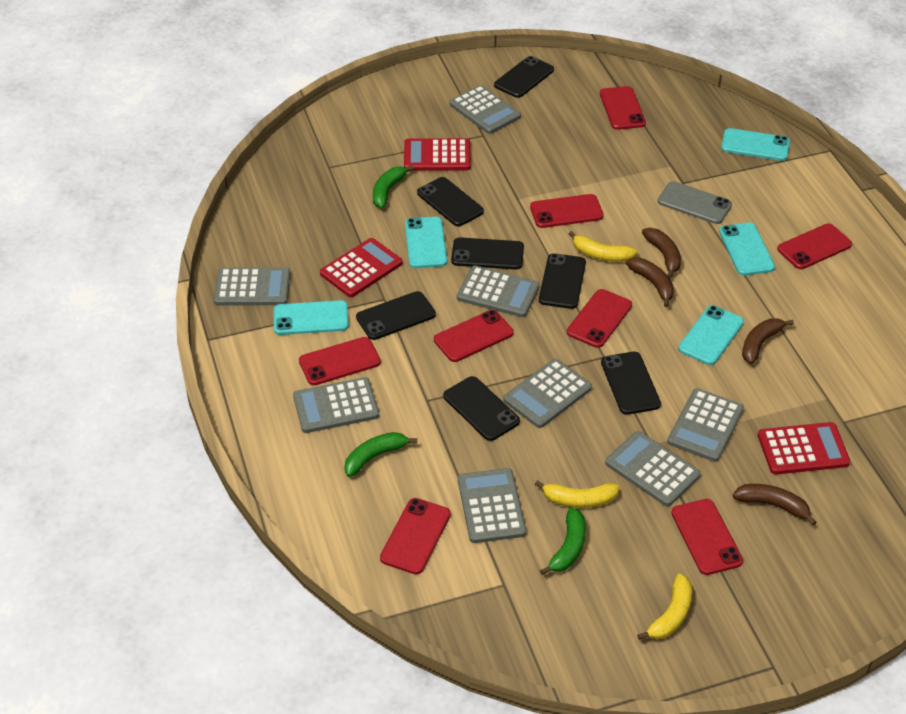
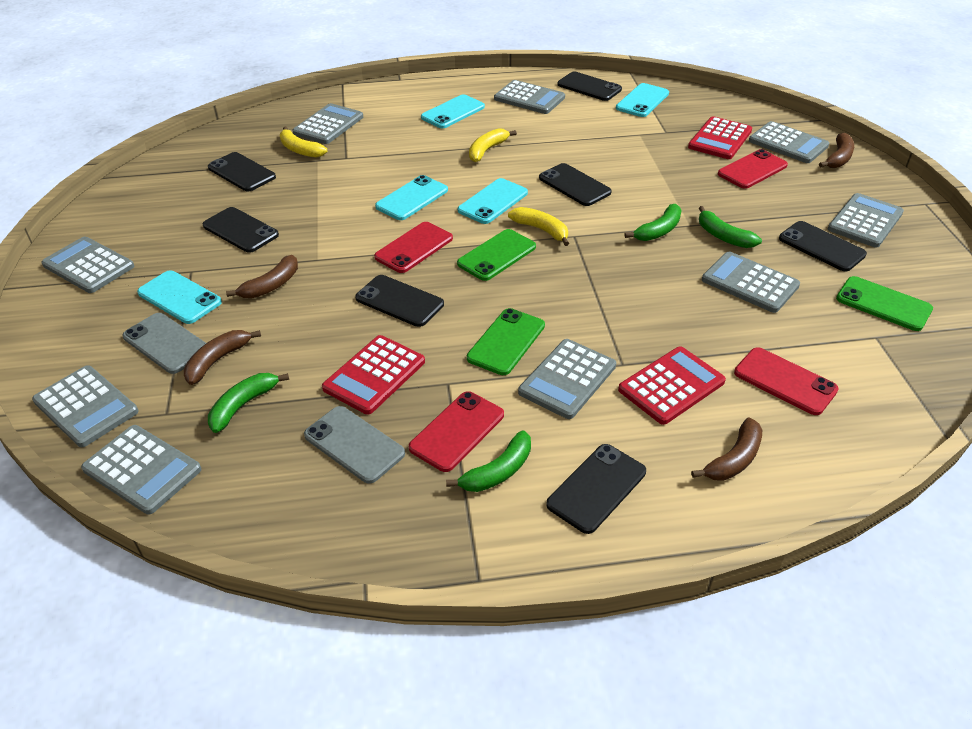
green banana: 3 -> 4
green phone: 0 -> 3
grey calculator: 8 -> 9
grey phone: 1 -> 2
red phone: 8 -> 4

